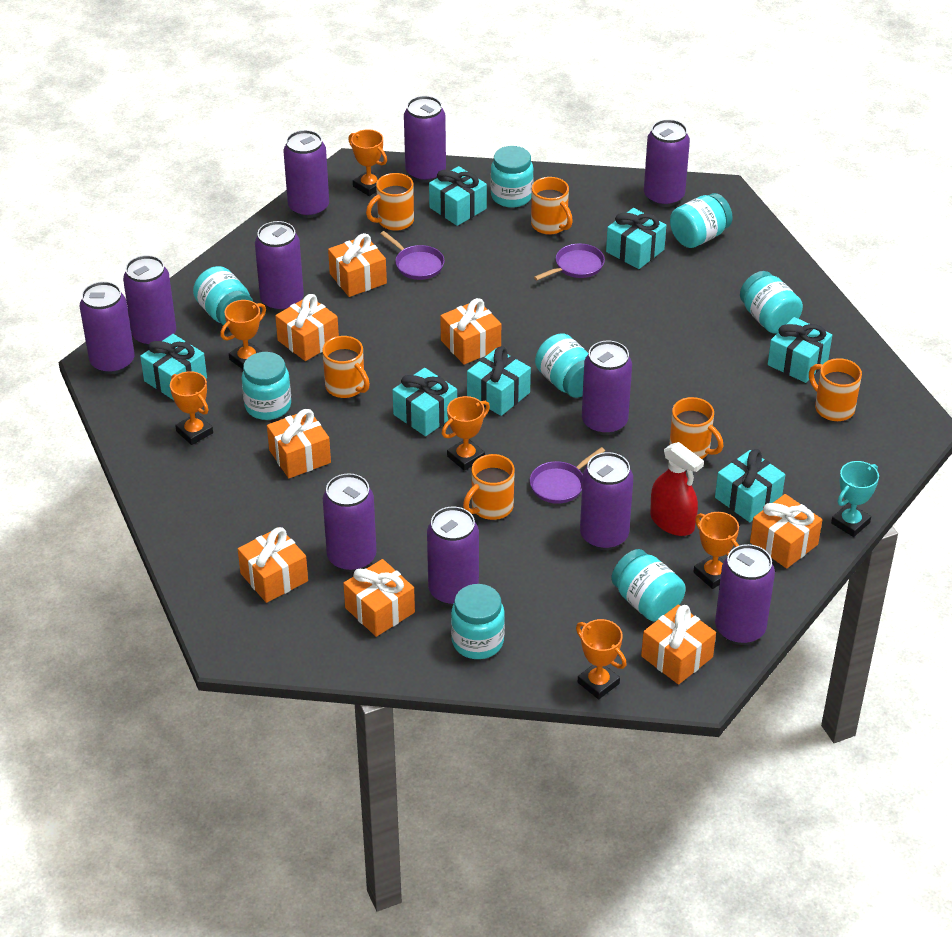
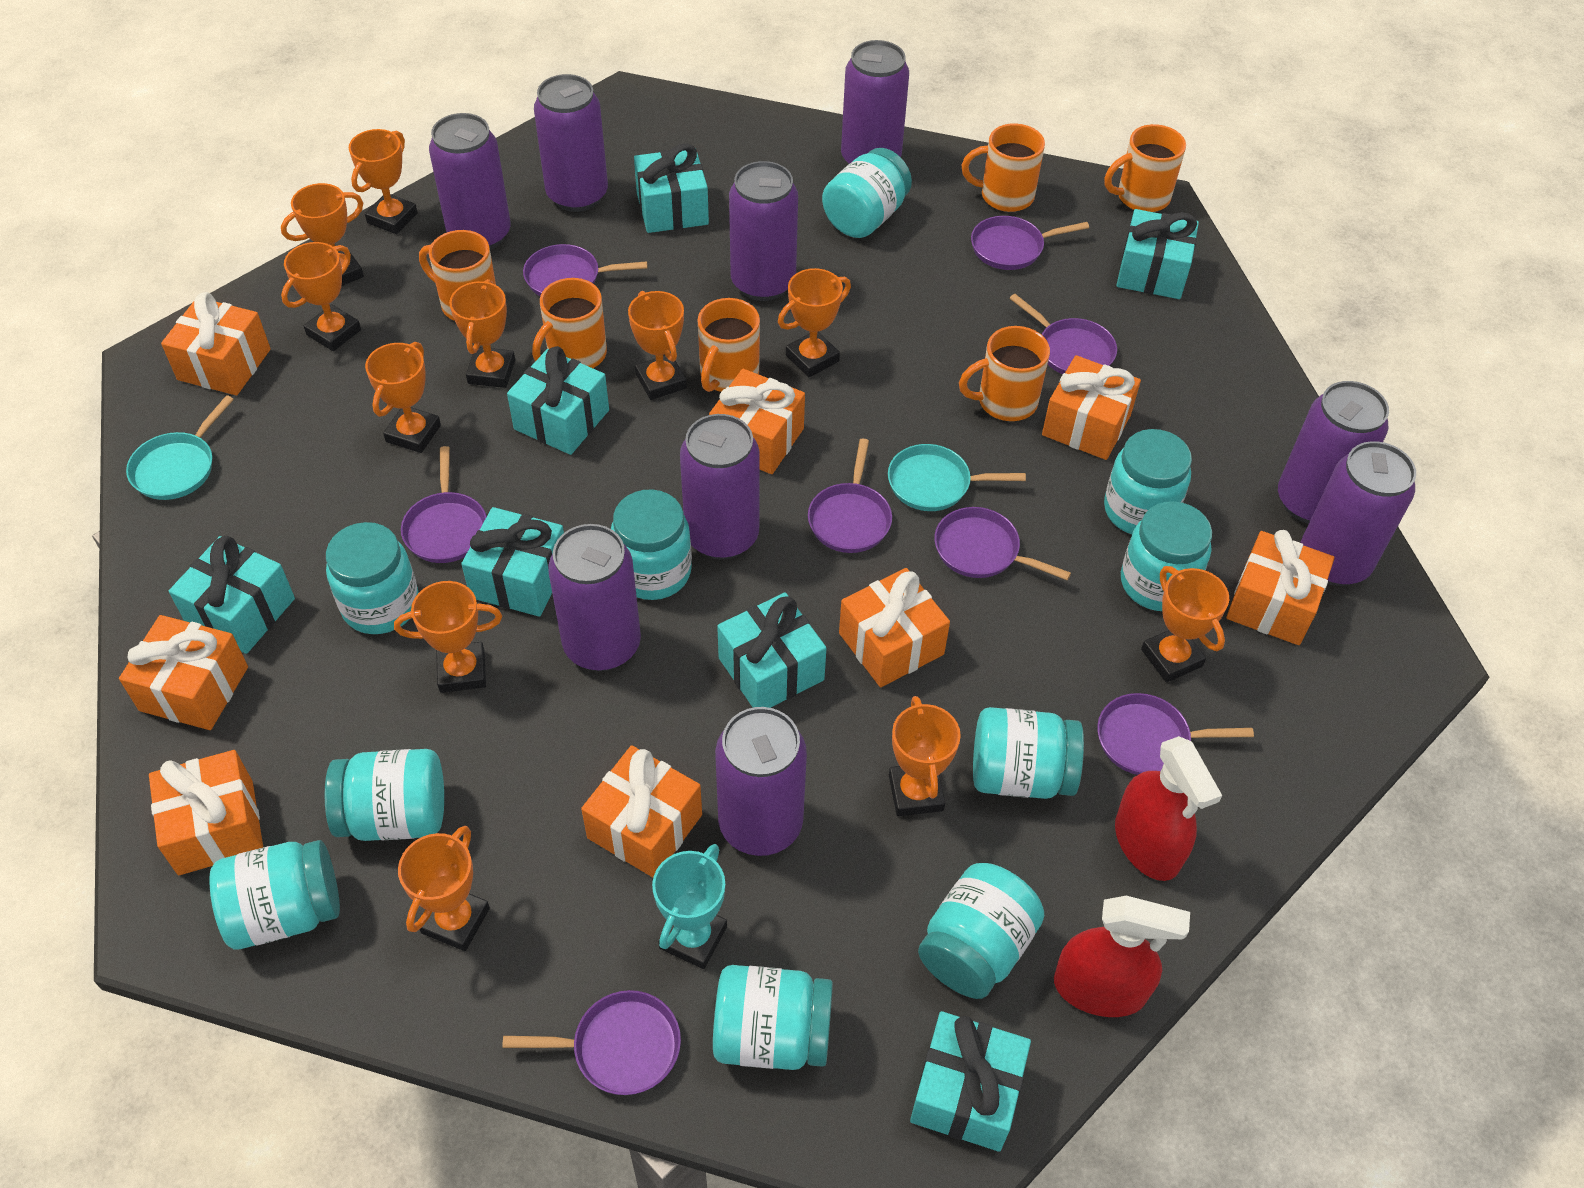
orange trophy: 6 -> 11
purple can: 11 -> 9
purple pan: 3 -> 8
red spray bottle: 1 -> 2
turquoise jar: 8 -> 10
turquoise pan: 0 -> 2

